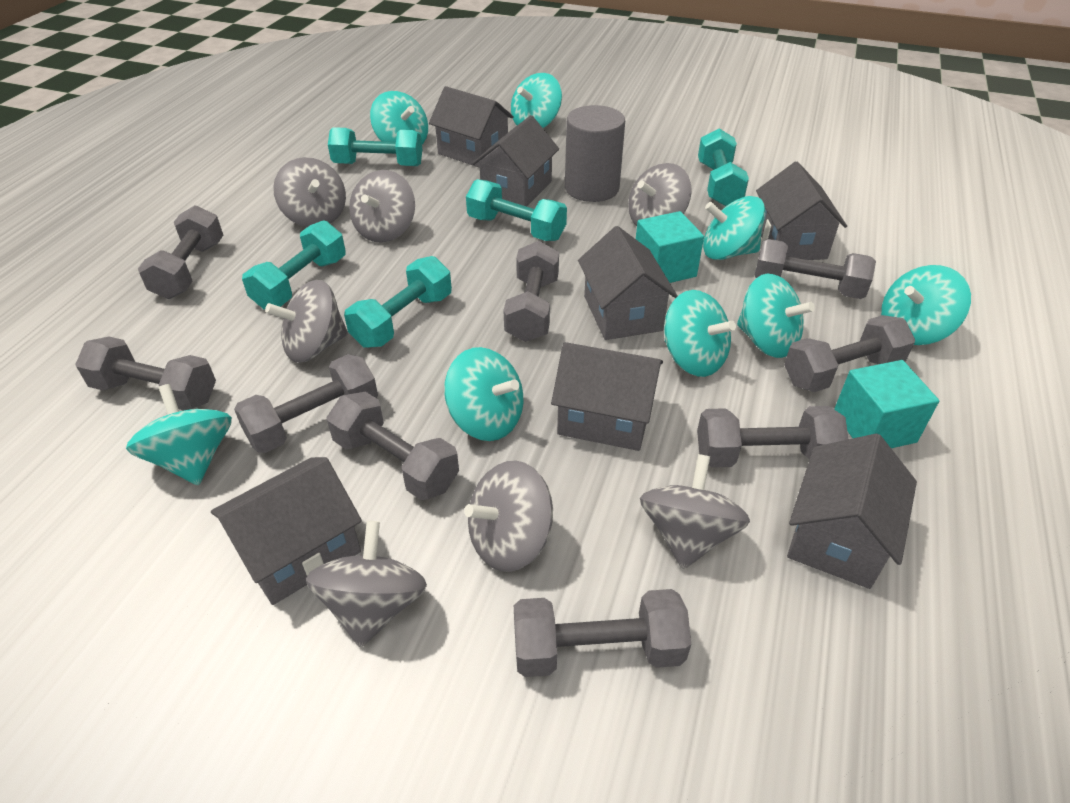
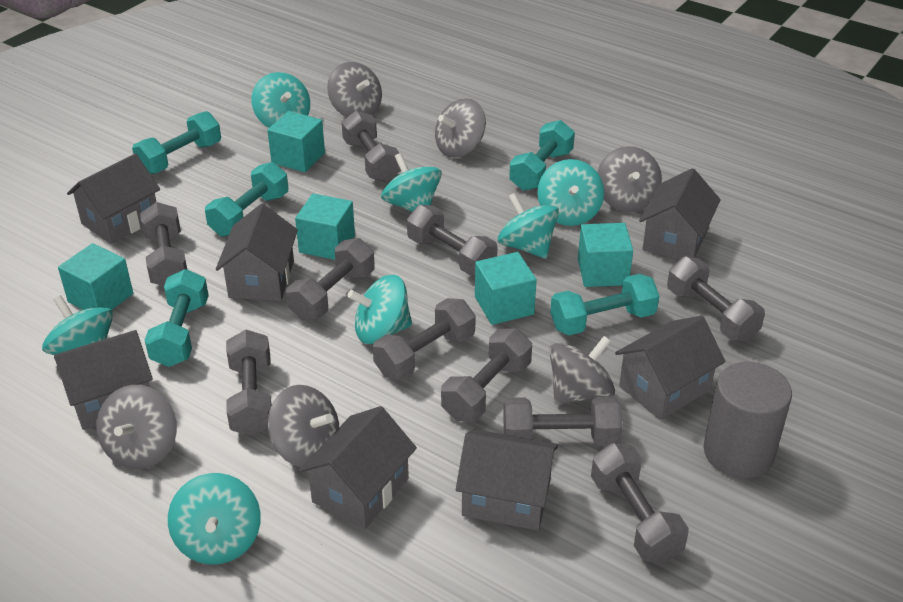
grey dumbbell: 9 -> 10
grey spinning top: 7 -> 6
turquoise cube: 2 -> 5
turquoise spinning top: 8 -> 7

